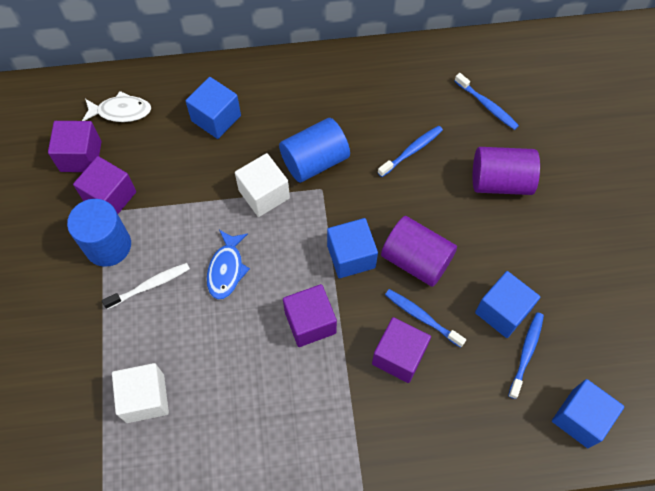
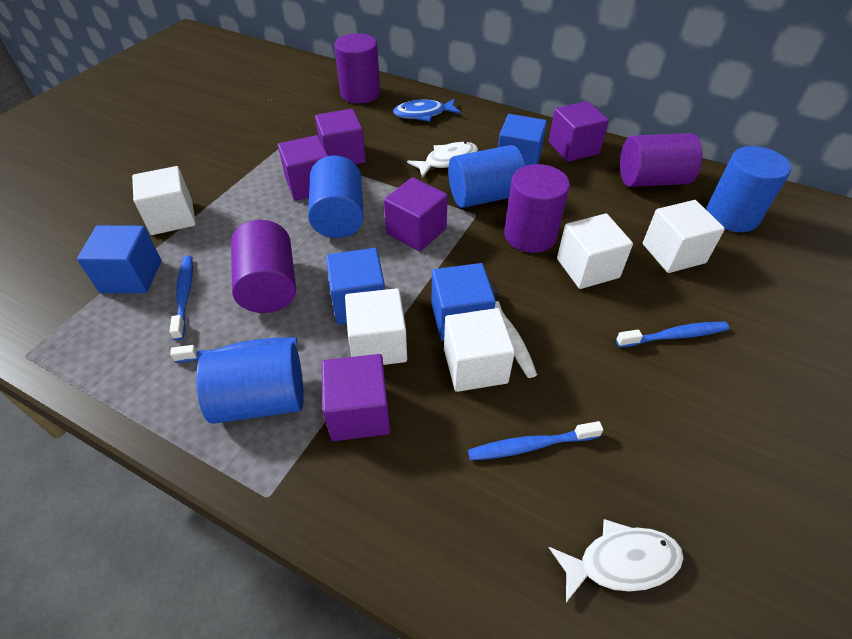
blue cylinder: 2 -> 4
purple cube: 4 -> 5
purple cylinder: 2 -> 4
white cube: 2 -> 5
white fish: 1 -> 2

